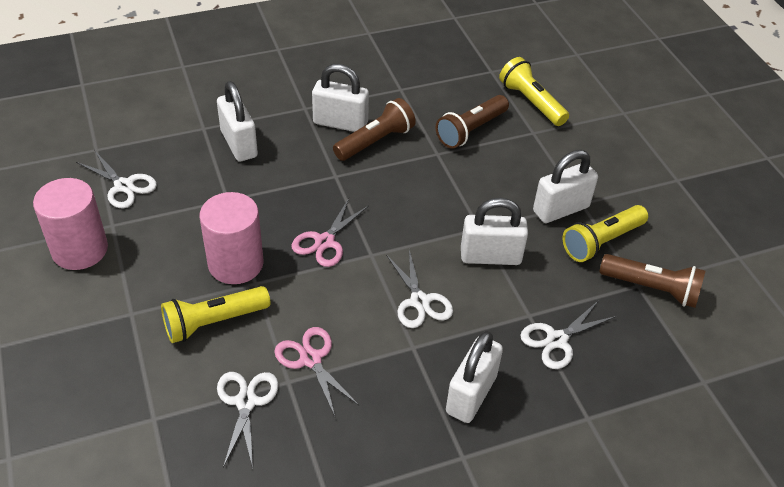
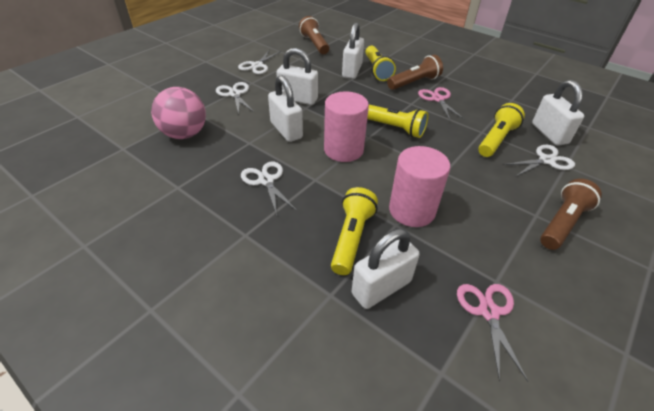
pink ball: 0 -> 1
yellow flashlight: 3 -> 4

